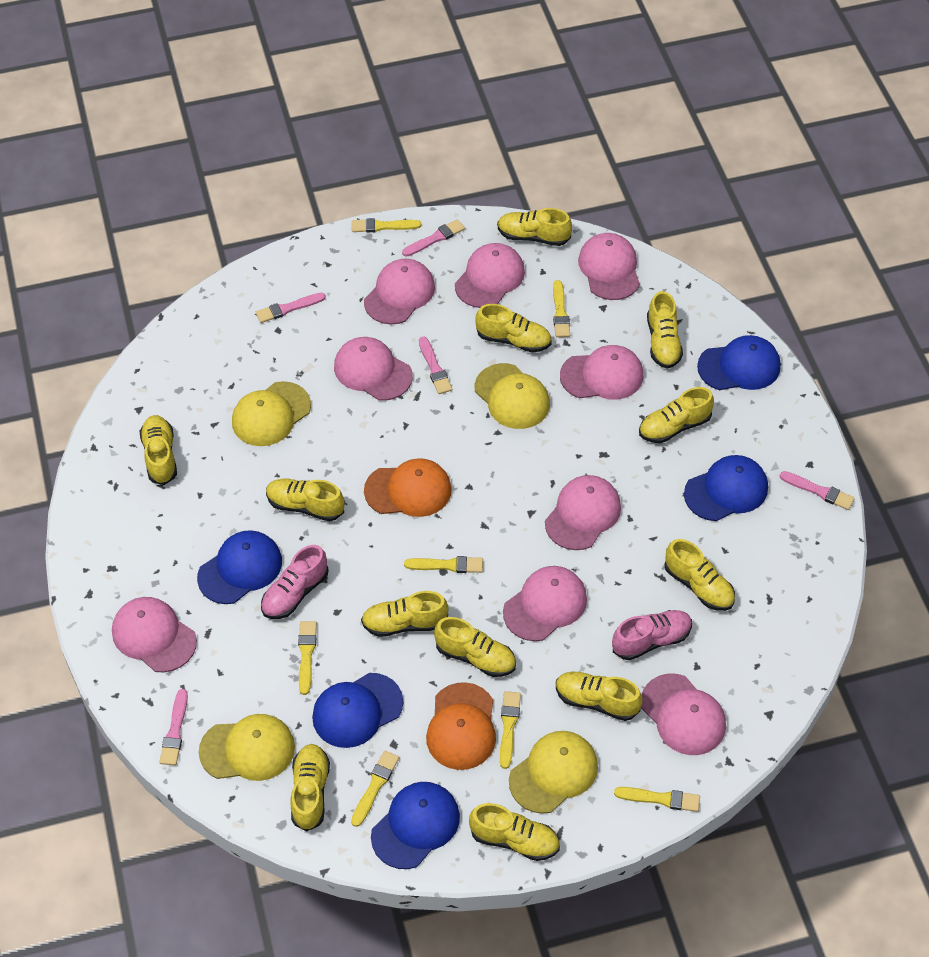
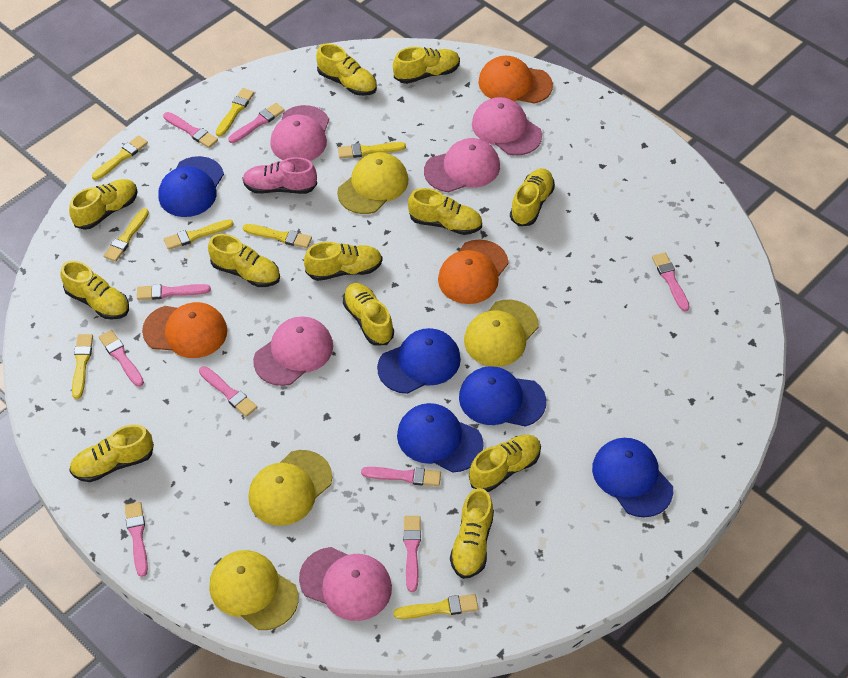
orange cap: 2 -> 3
pink brush: 5 -> 9
pink cap: 9 -> 5
pink shoe: 2 -> 1
yellow brush: 7 -> 8

